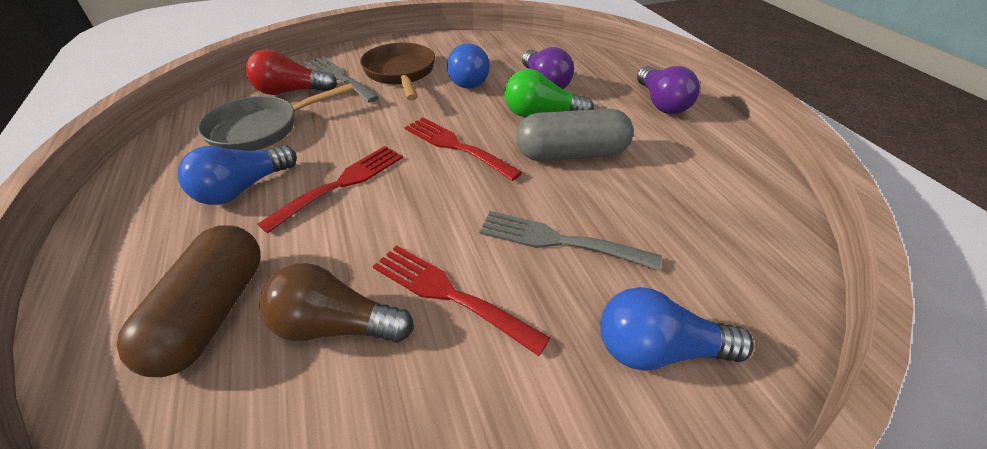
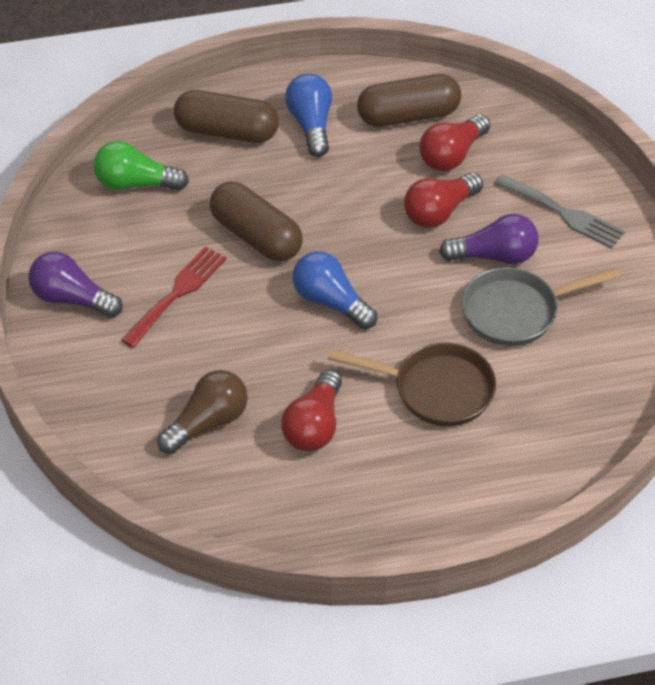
blue light bulb: 3 -> 2
brown capsule: 1 -> 3
grey capsule: 1 -> 0
grey fork: 2 -> 1
red fork: 3 -> 1
red light bulb: 1 -> 3

